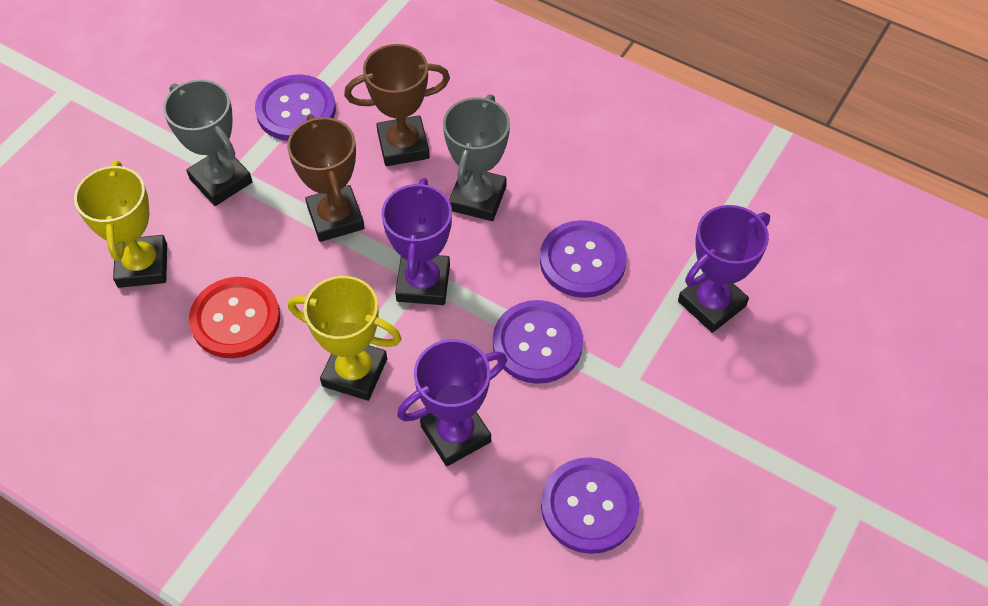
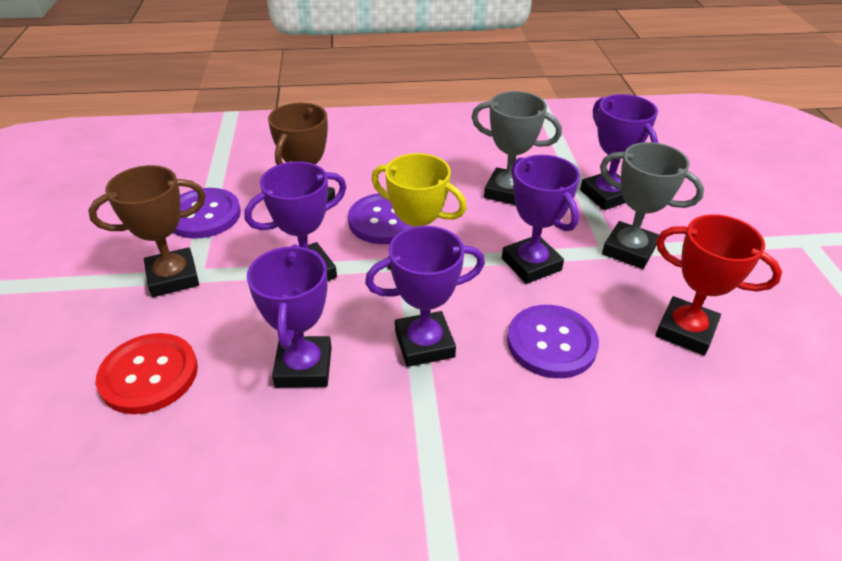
purple button: 4 -> 3
purple trophy: 3 -> 5
red trophy: 0 -> 1
yellow trophy: 2 -> 1

